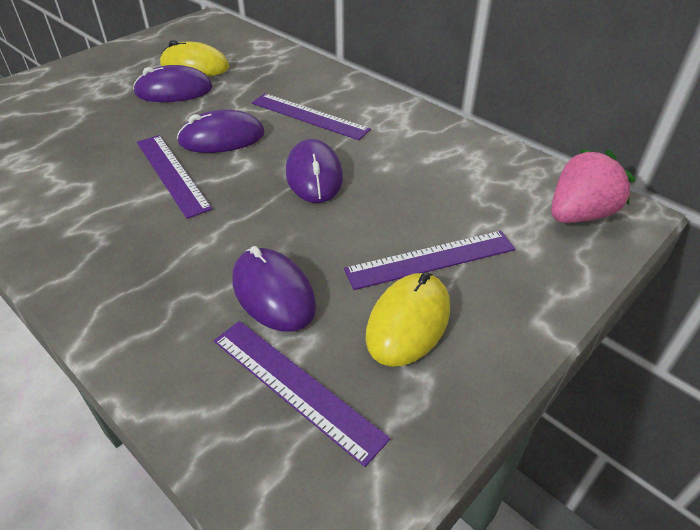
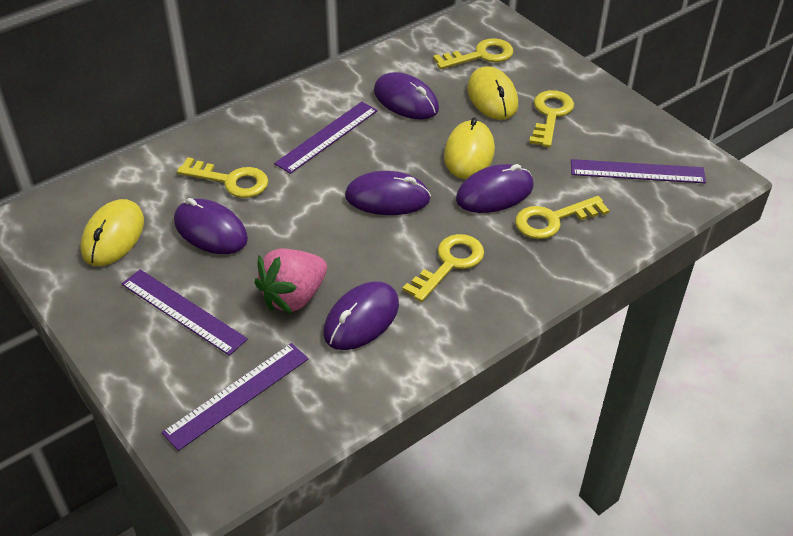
purple mouse: 4 -> 5
yellow key: 0 -> 5
yellow mouse: 2 -> 3

